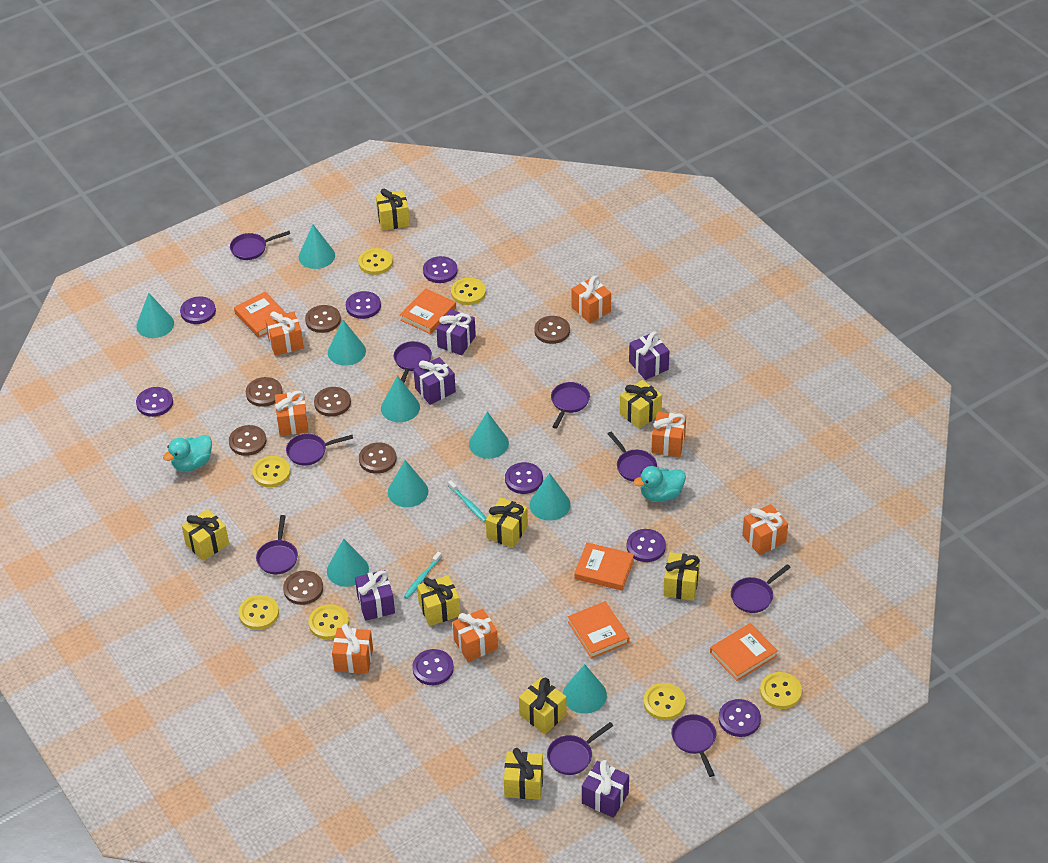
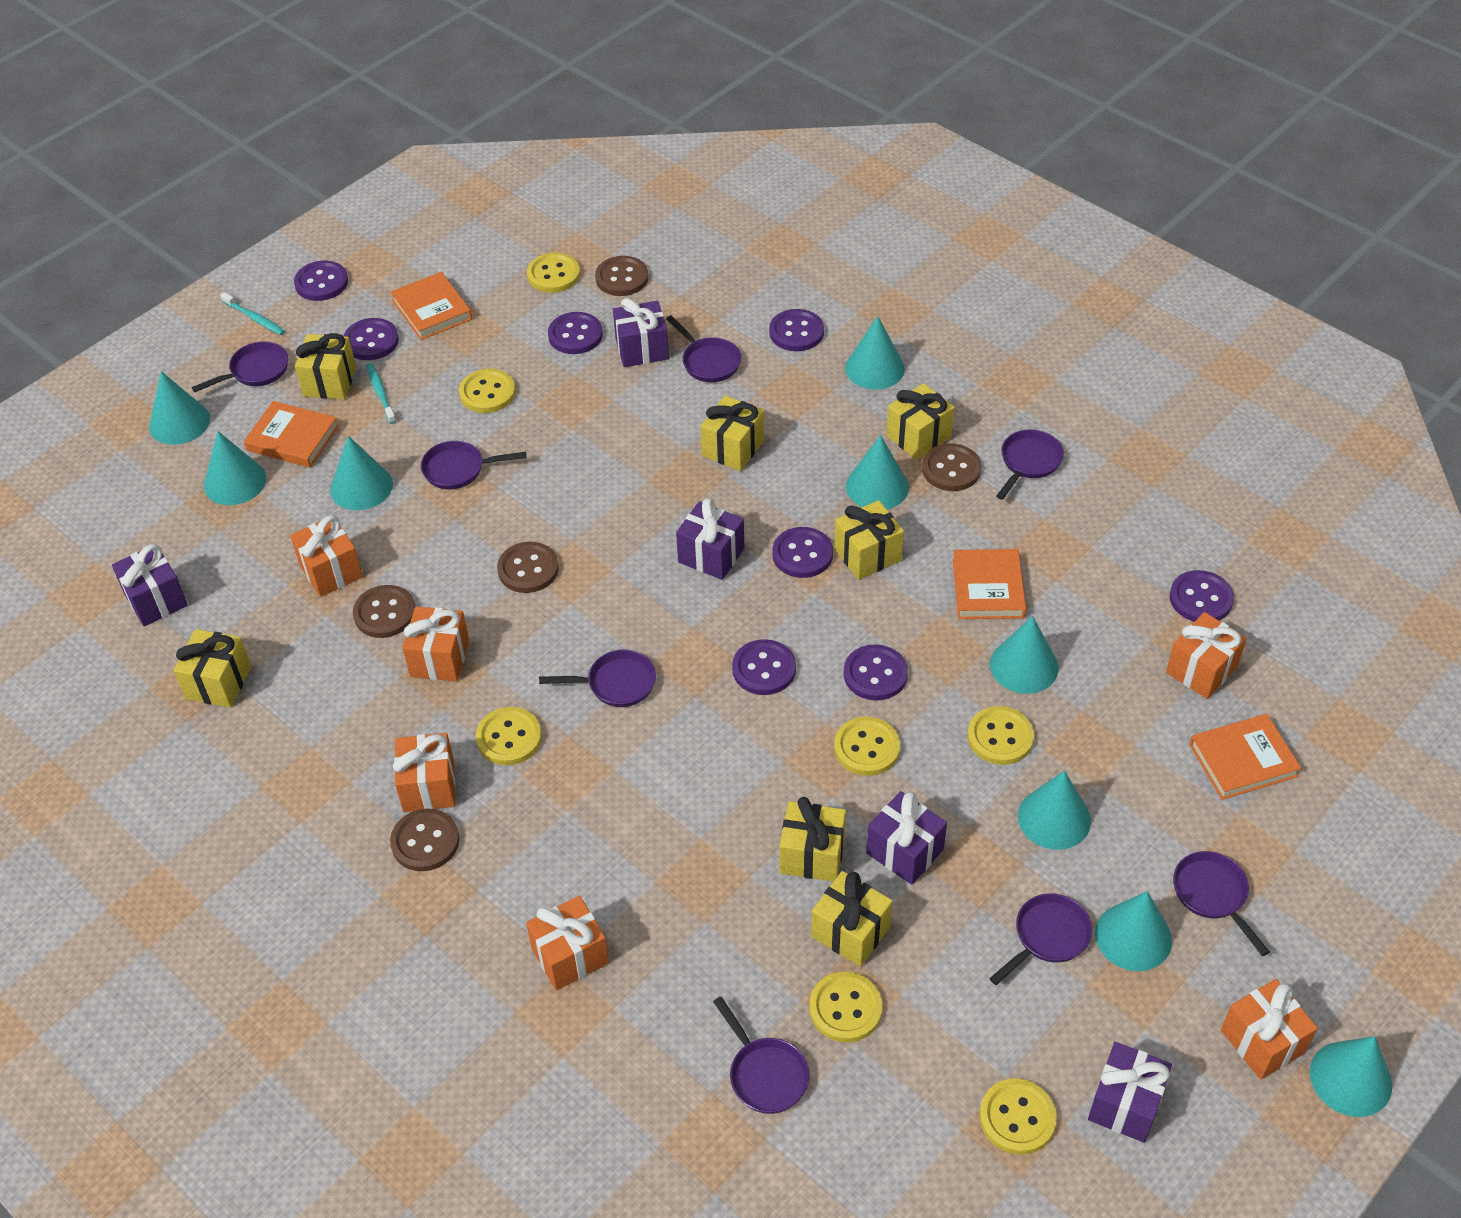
brown button: 7 -> 5
orange book: 5 -> 4
orange gift: 7 -> 6
purple pan: 9 -> 8
turquoise duck: 2 -> 0
yellow gift: 8 -> 7

